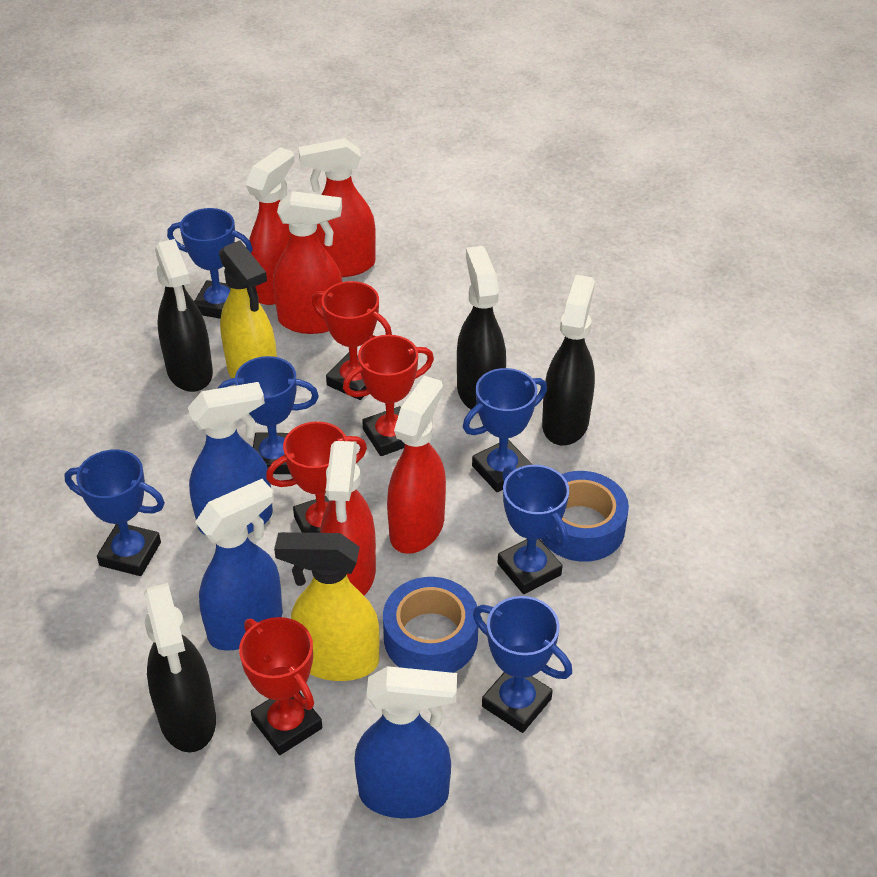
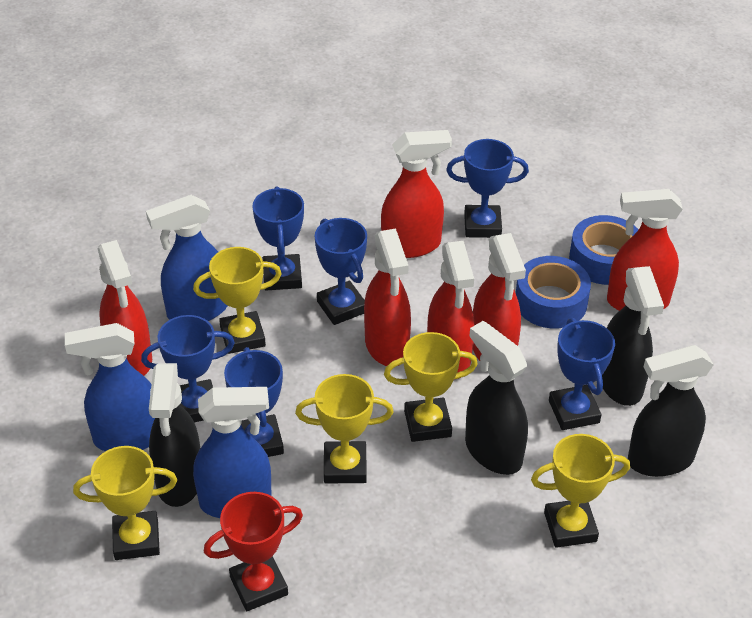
red spray bottle: 5 -> 6
red trophy: 4 -> 1
yellow spray bottle: 2 -> 0
yellow trophy: 0 -> 5

